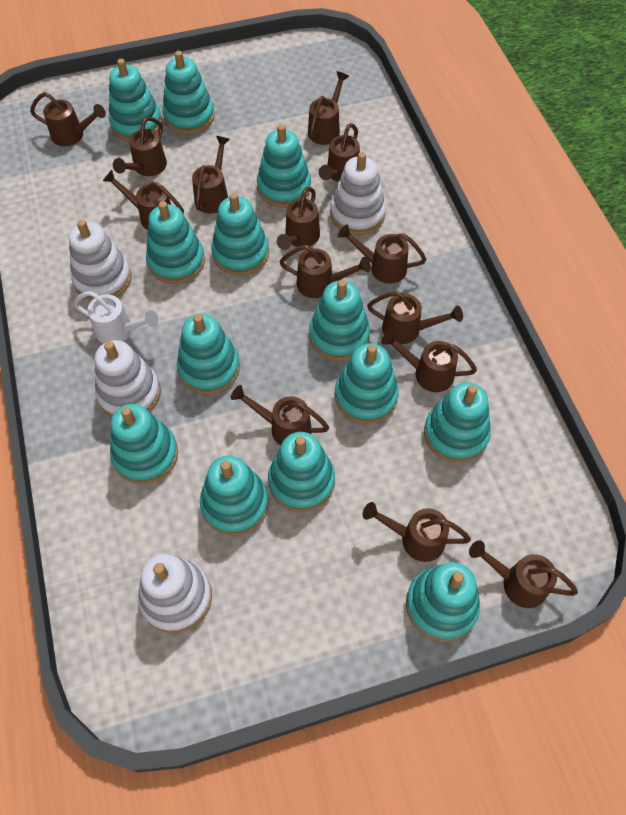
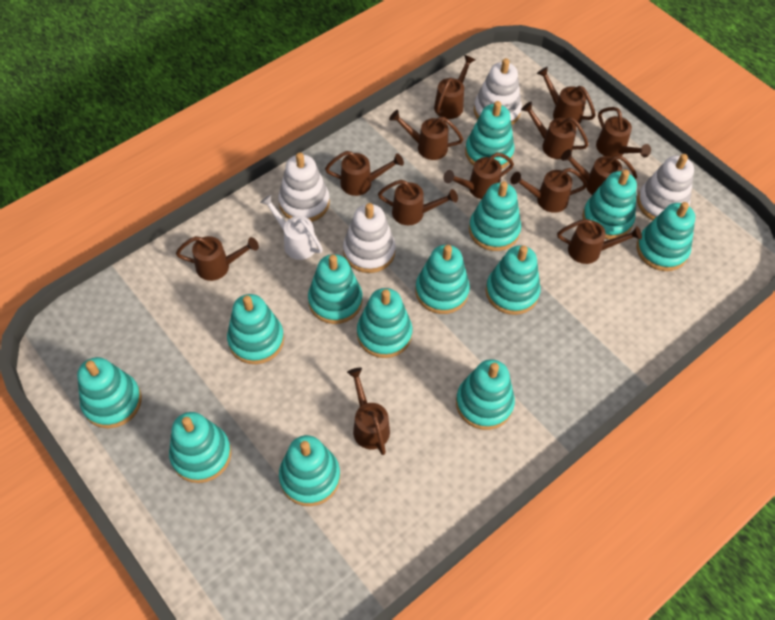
brown watering can: 14 -> 13

